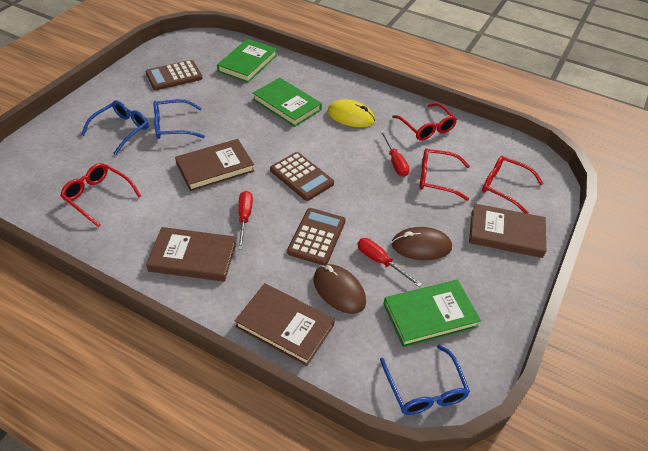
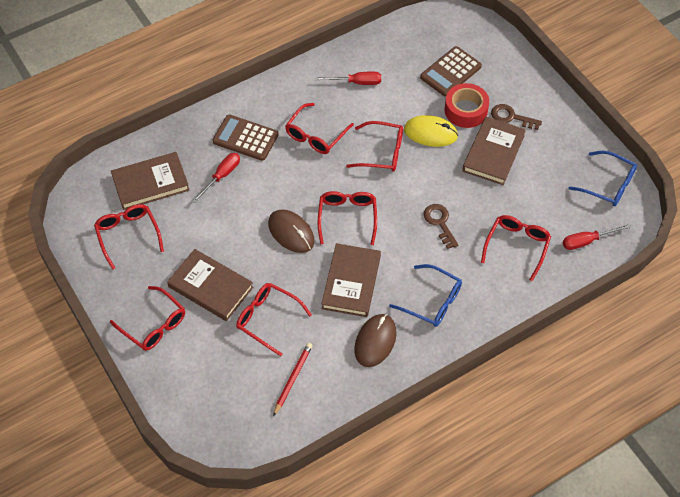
blue glasses: 3 -> 2
brown calculator: 3 -> 2
brown key: 0 -> 2
green book: 3 -> 0
red glasses: 4 -> 7
red pencil: 0 -> 1
red tape: 0 -> 1

